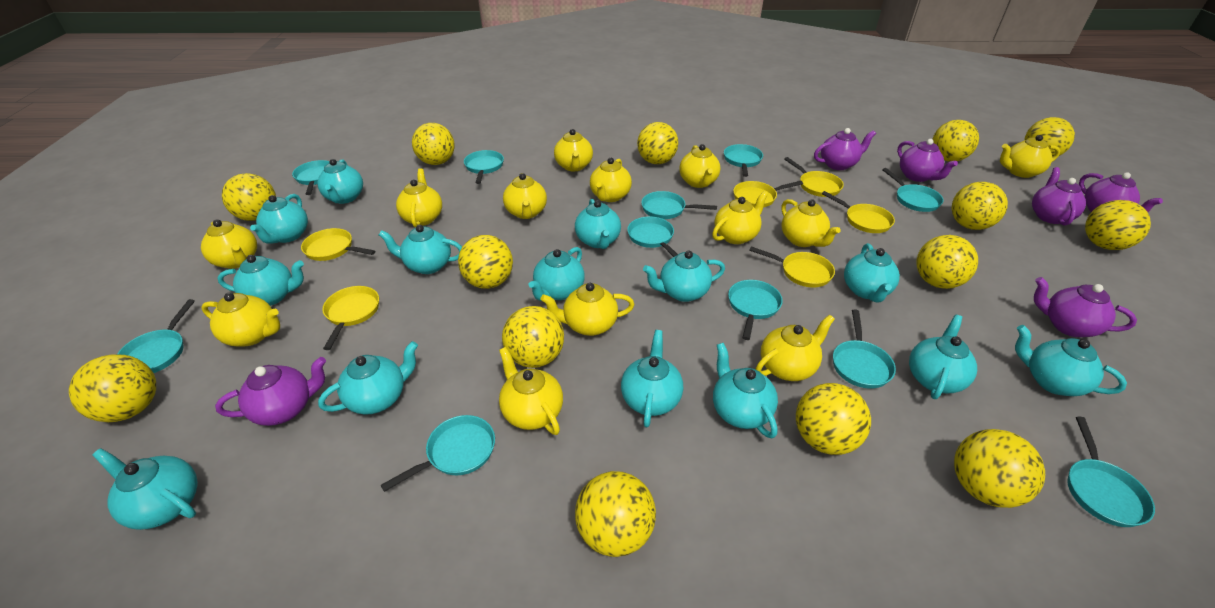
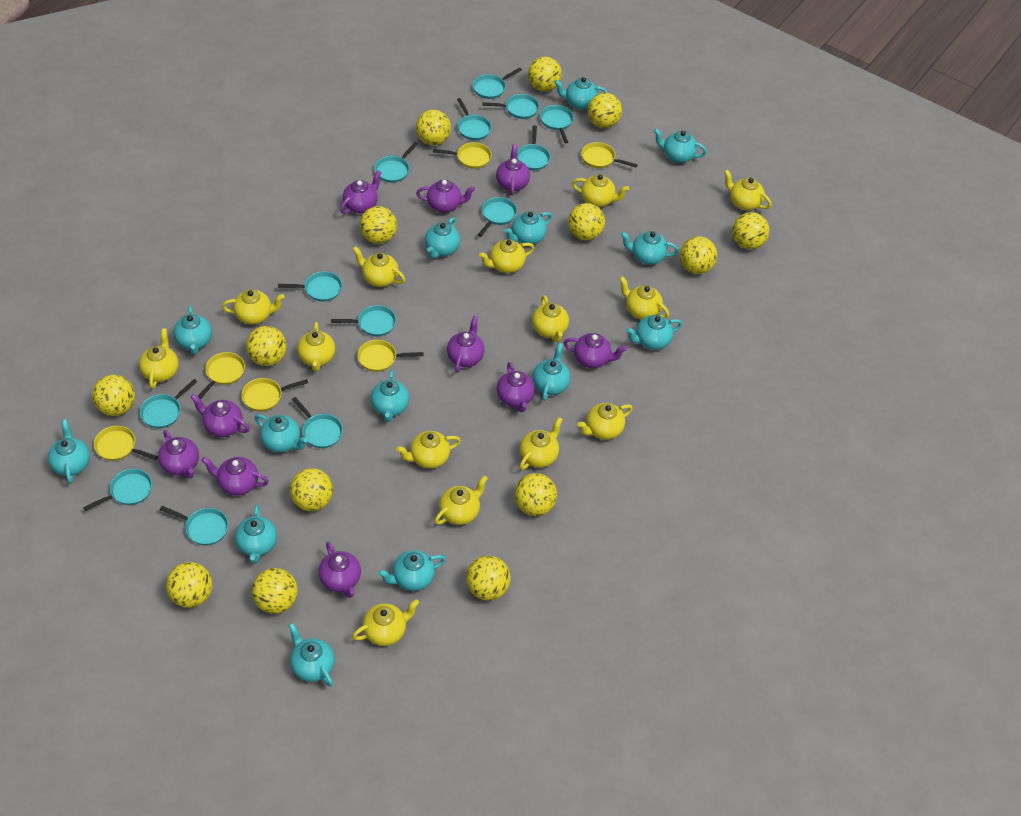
purple teapot: 6 -> 10
turquoise pan: 11 -> 13
yellow teapot: 13 -> 14

